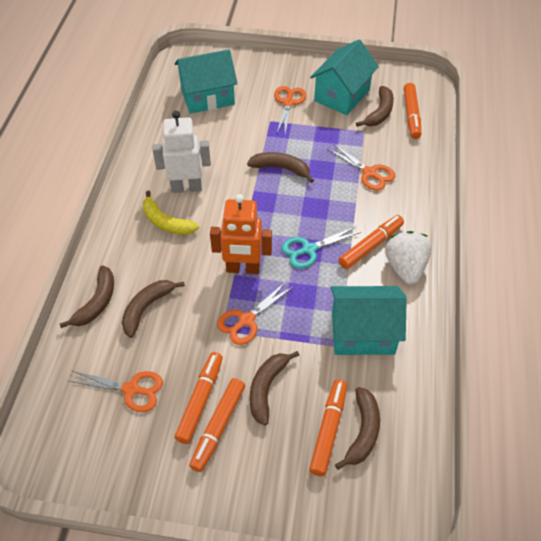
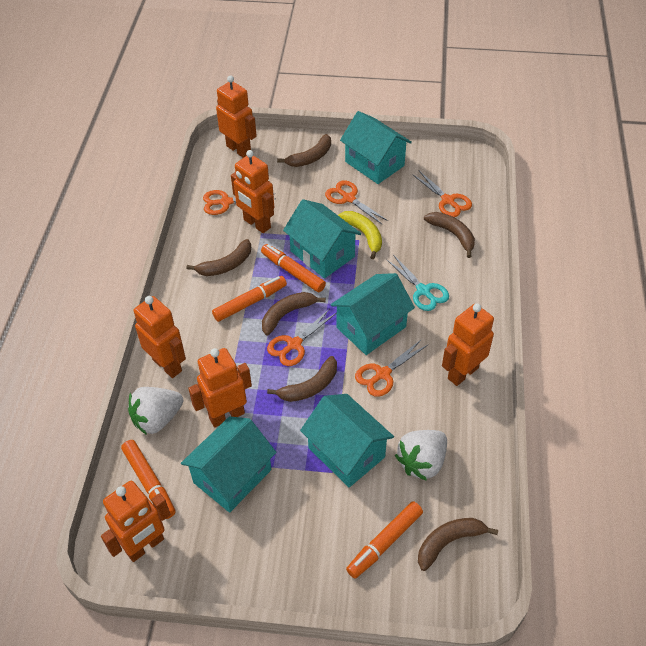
orange marker: 5 -> 4
orange robot: 1 -> 6
orange scissors: 4 -> 5
turquoise house: 3 -> 5
white robot: 1 -> 0
white strawberry: 1 -> 2

